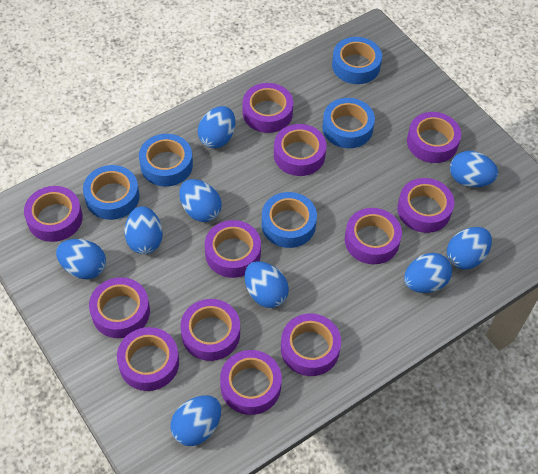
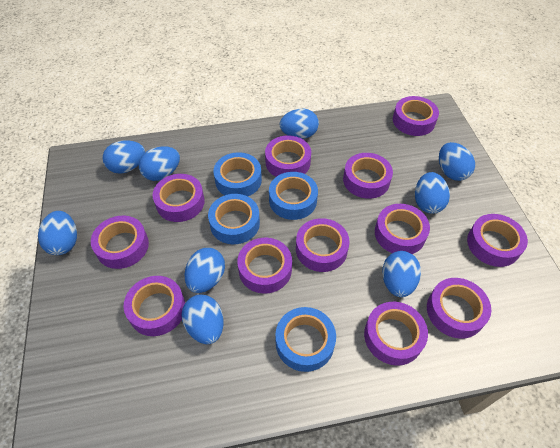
blue tape: 5 -> 4

